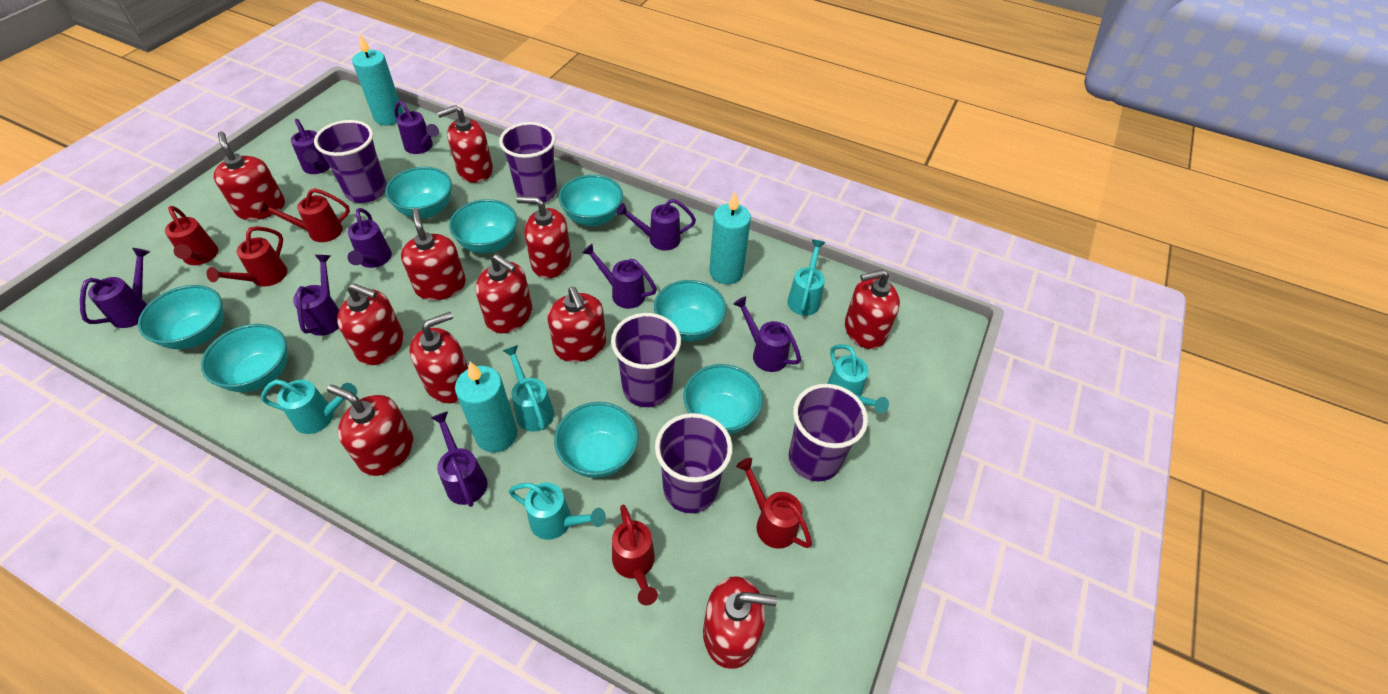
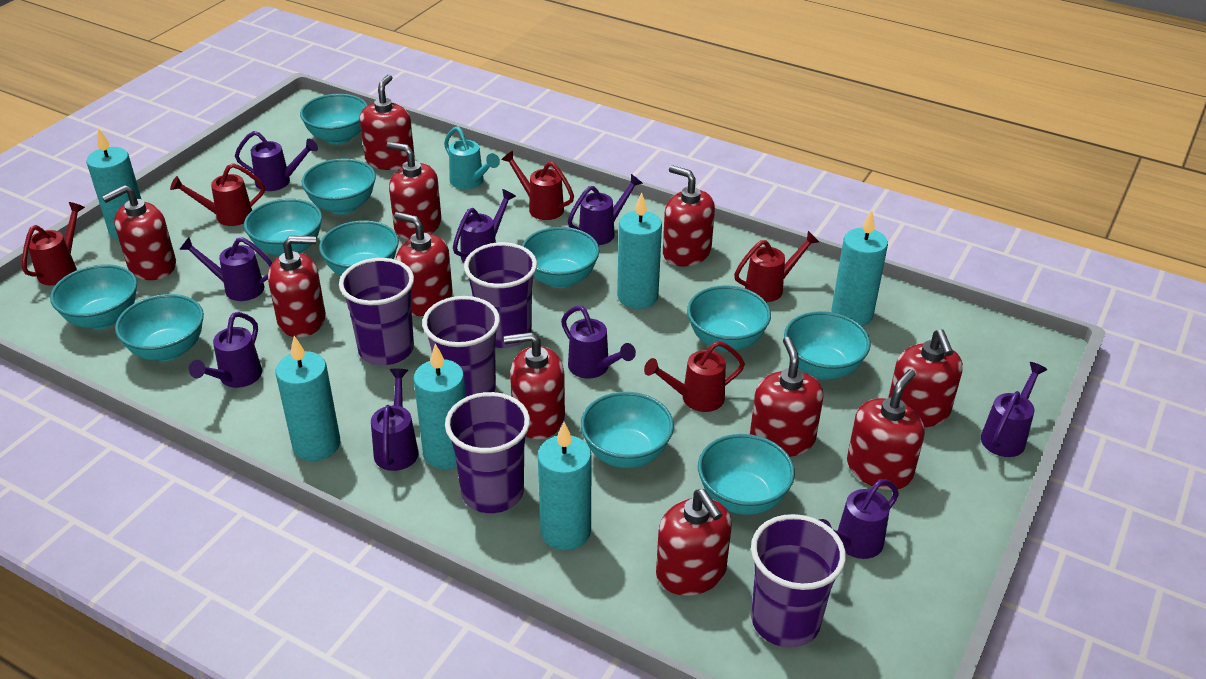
turquoise bowl: 8 -> 11
turquoise candle: 3 -> 6
turquoise watering can: 5 -> 1

